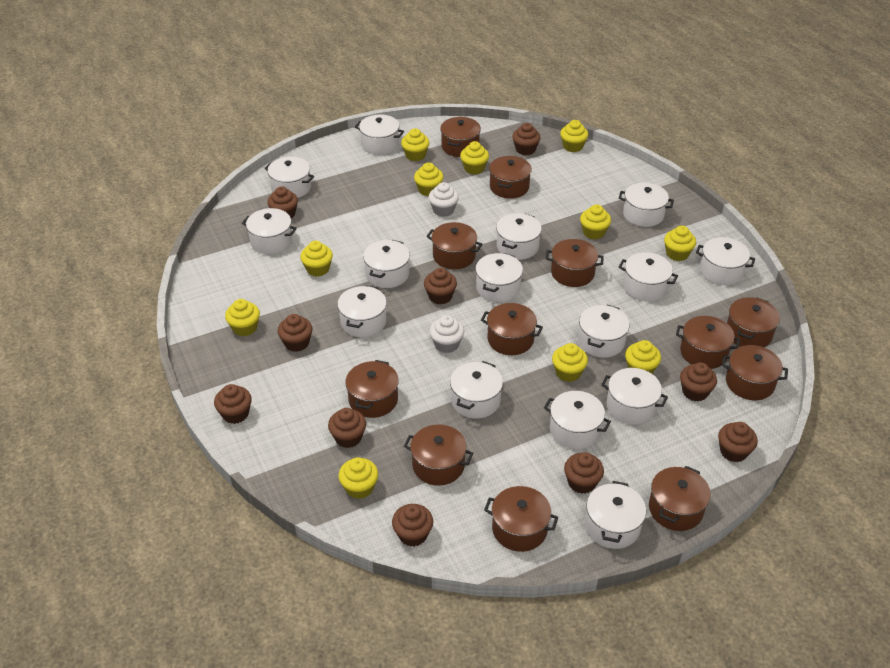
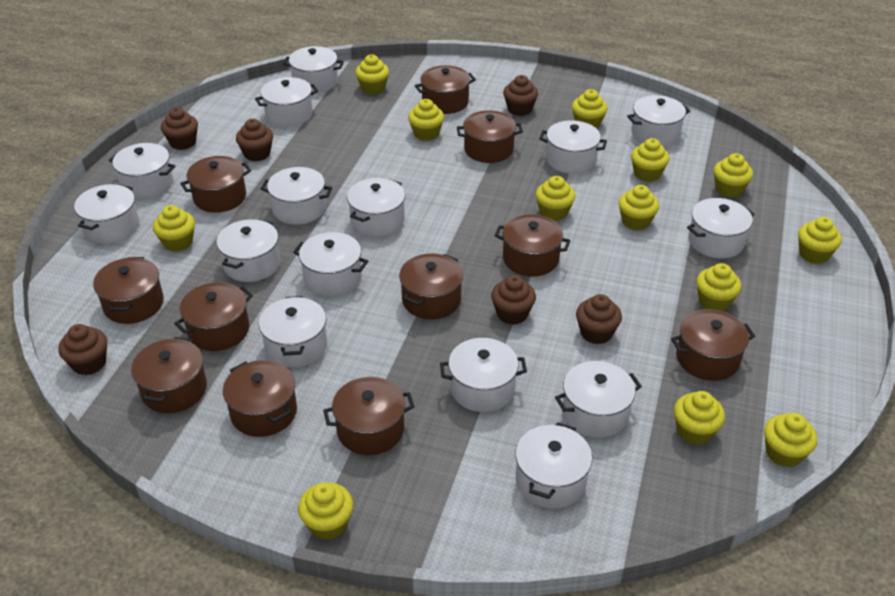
brown cupcake: 10 -> 6
brown pot: 12 -> 11
white cupcake: 2 -> 0
yellow cupcake: 11 -> 13

